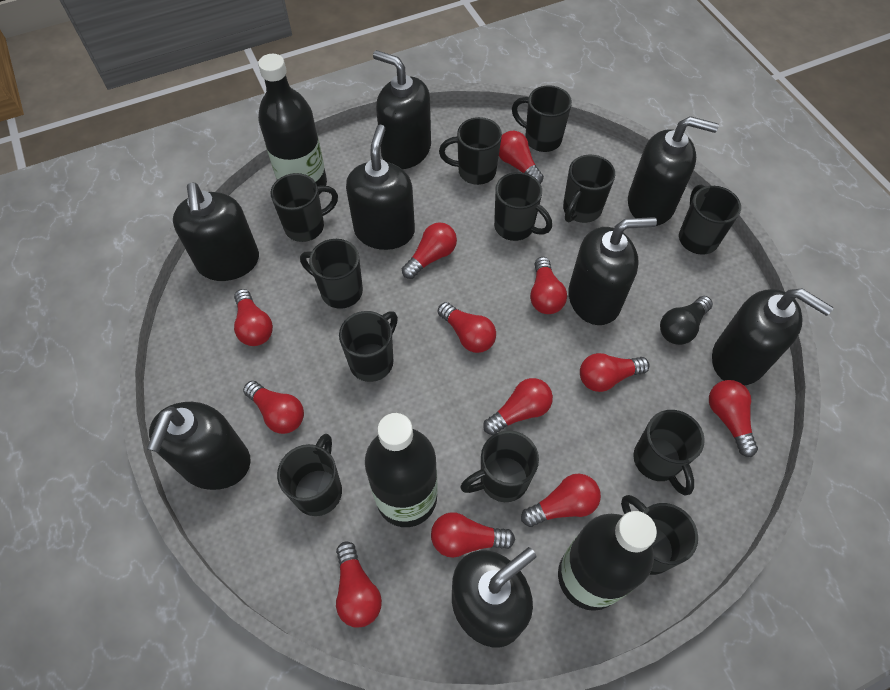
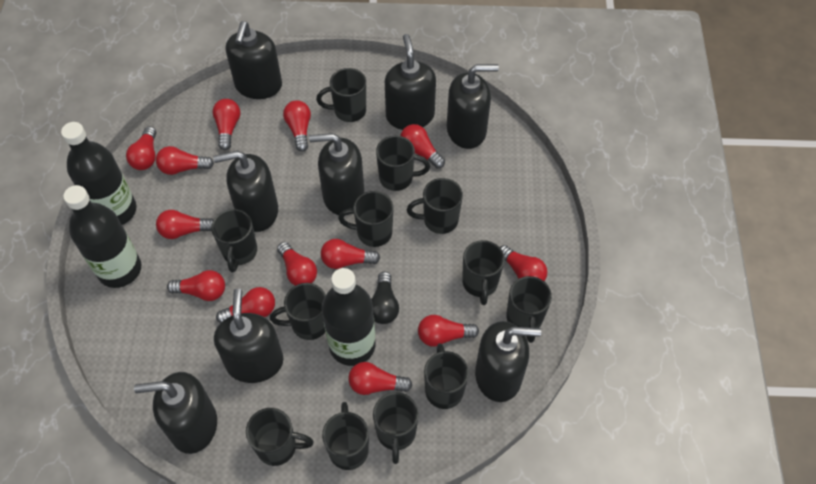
red light bulb: 12 -> 13

